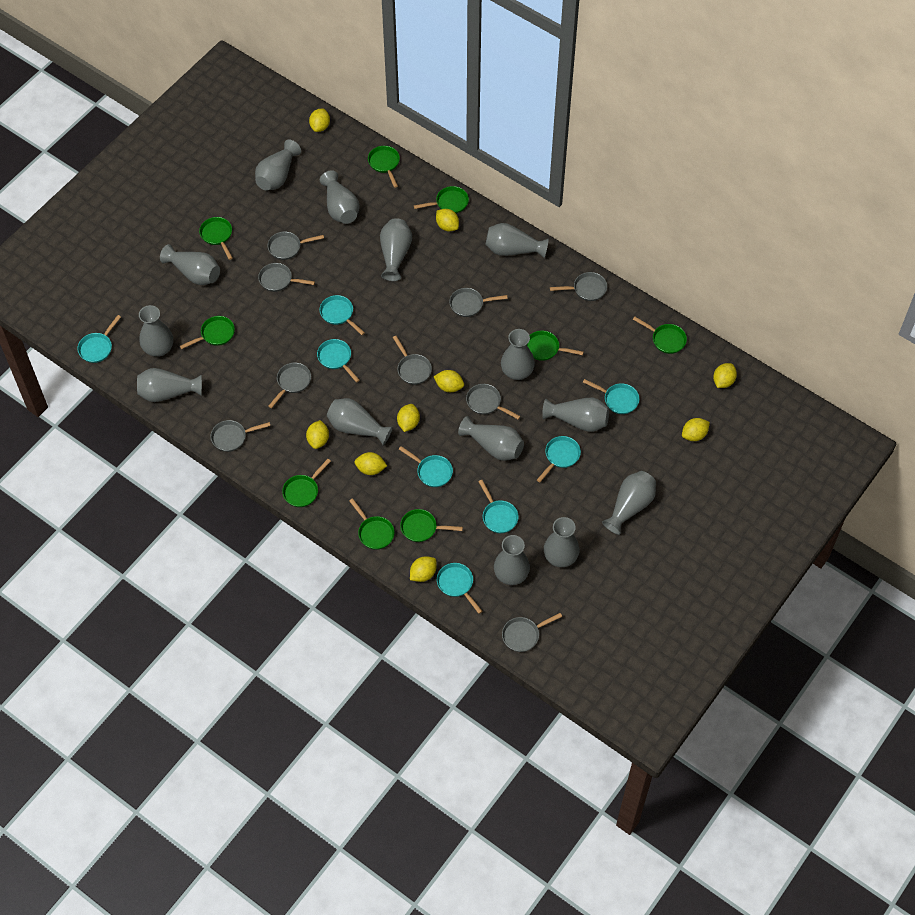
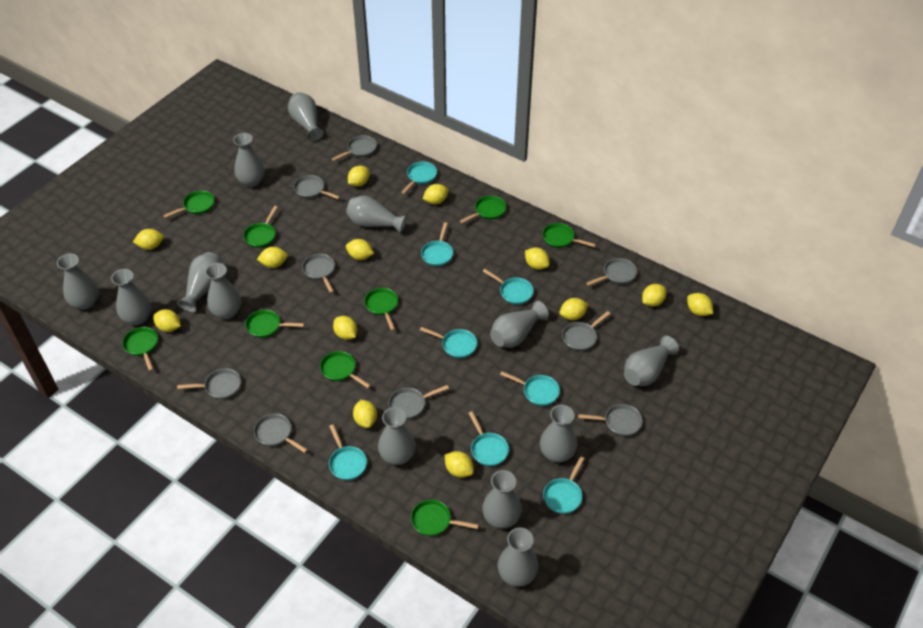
grey vase: 14 -> 13
yellow lemon: 9 -> 13

